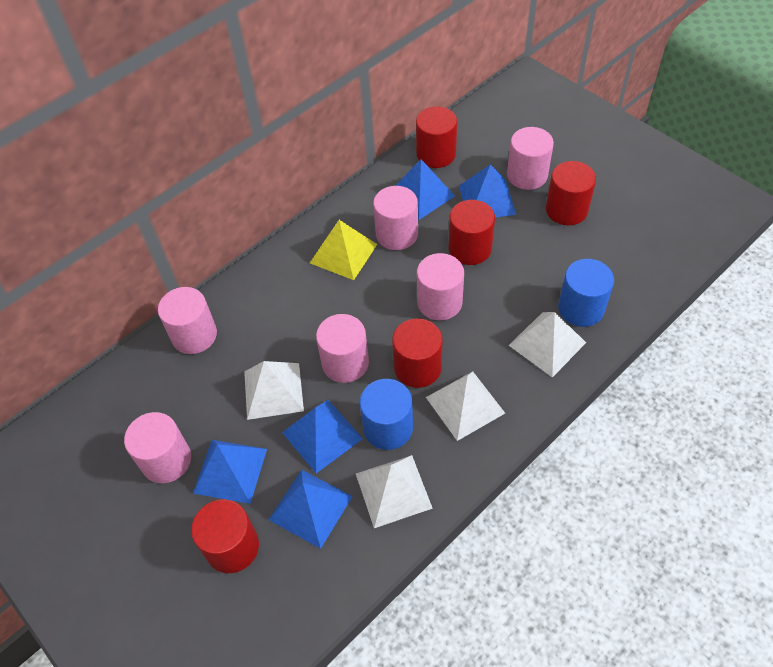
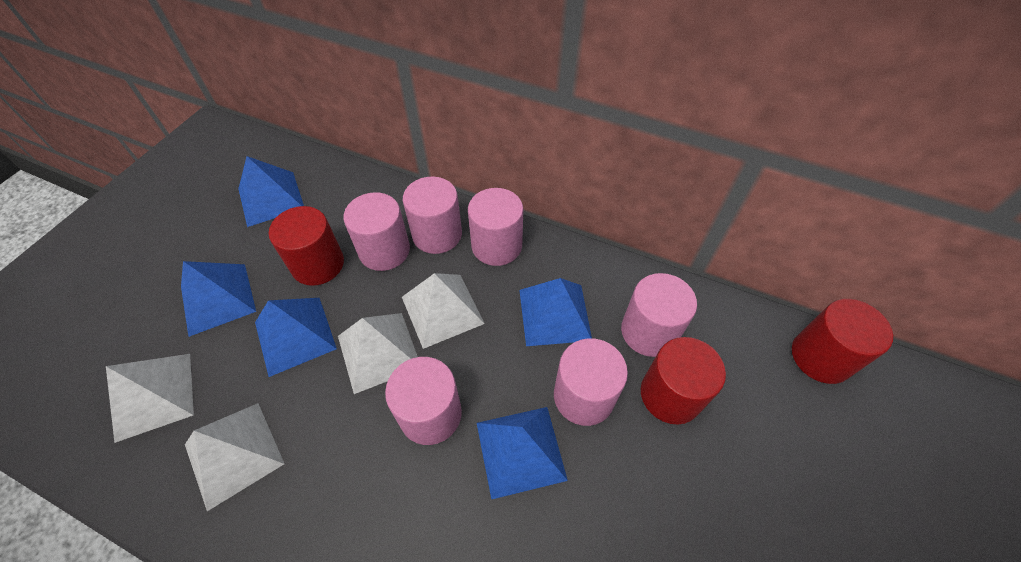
blue cylinder: 2 -> 0
red cylinder: 5 -> 3
yellow pyramid: 1 -> 0

